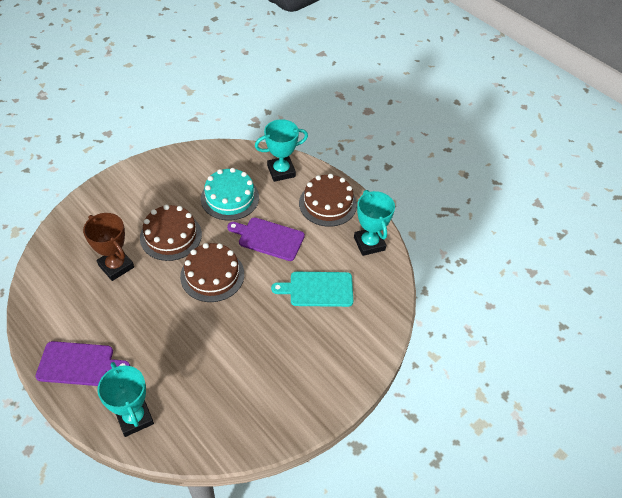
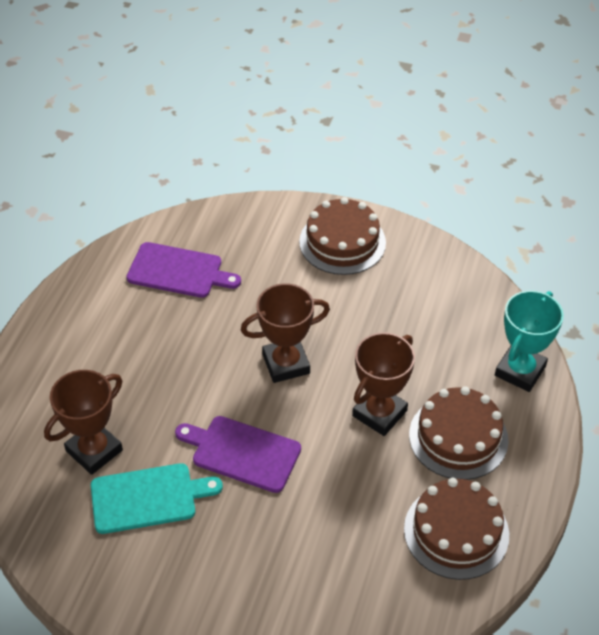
brown trophy: 1 -> 3
turquoise cake: 1 -> 0
turquoise trophy: 3 -> 1

